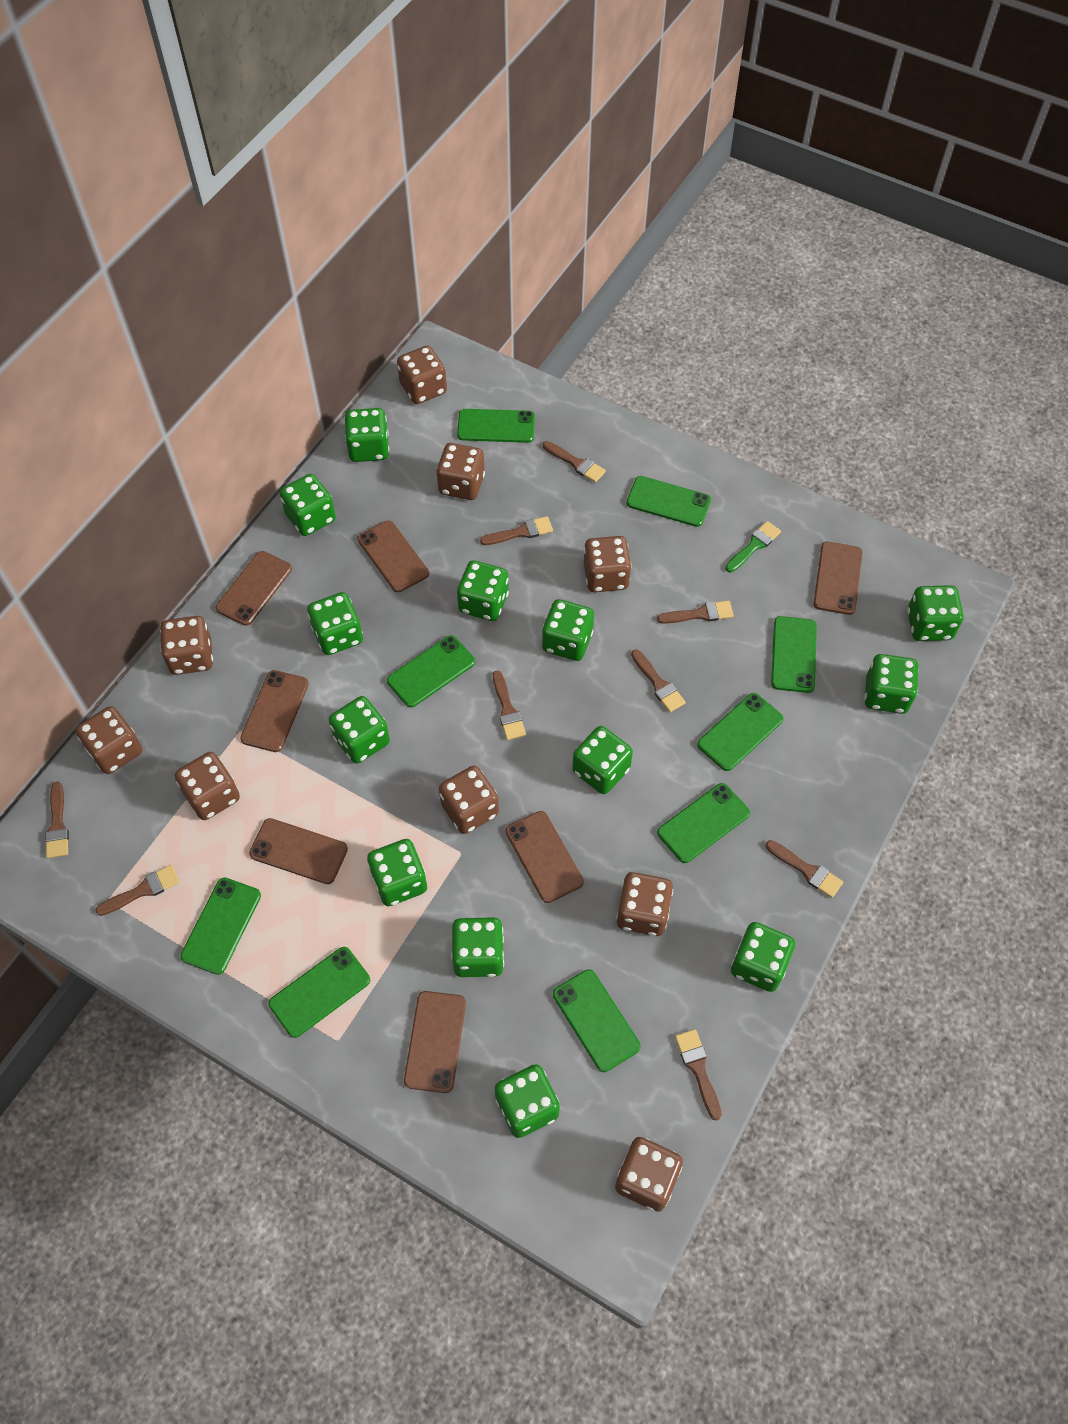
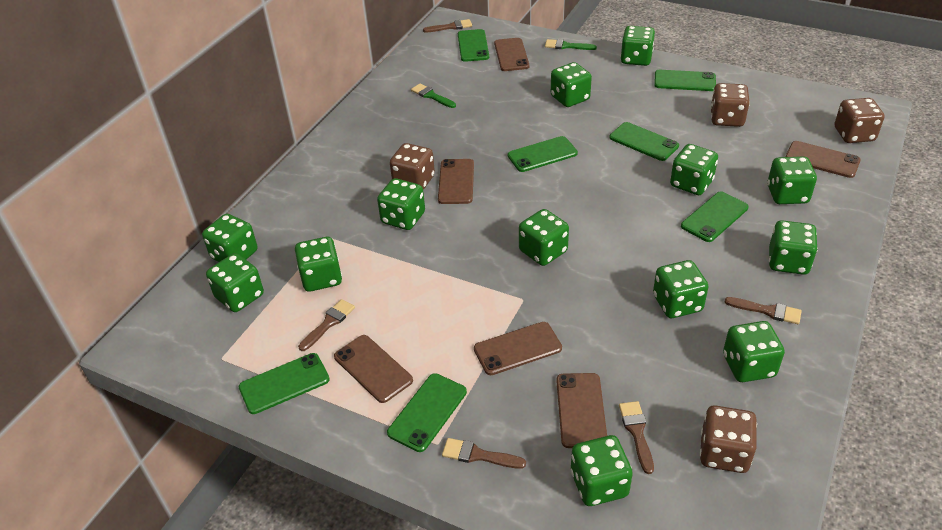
brown brush: 9 -> 5
brown dice: 9 -> 4
brown phone: 7 -> 6
green brush: 1 -> 2
green phone: 9 -> 7

